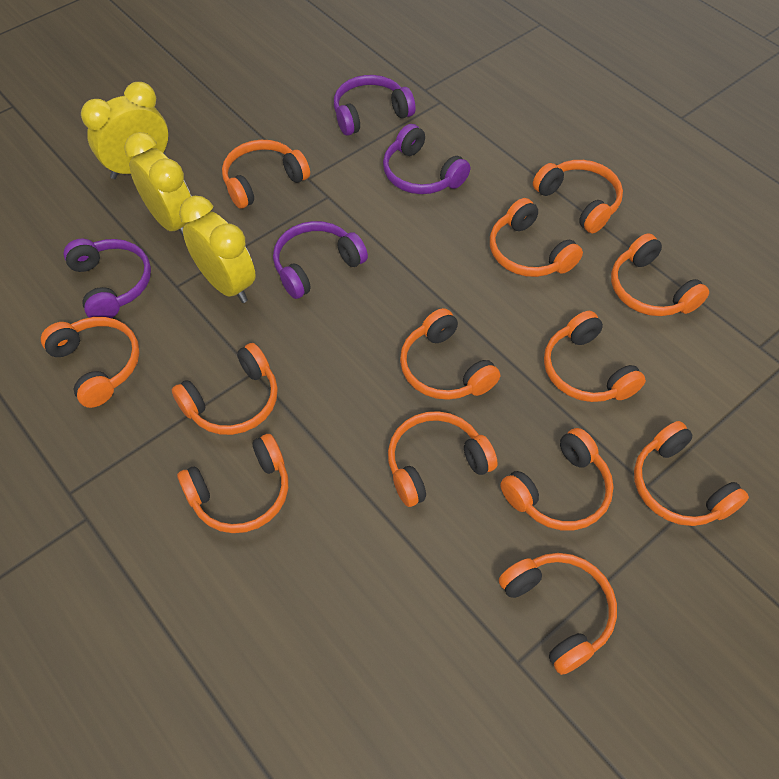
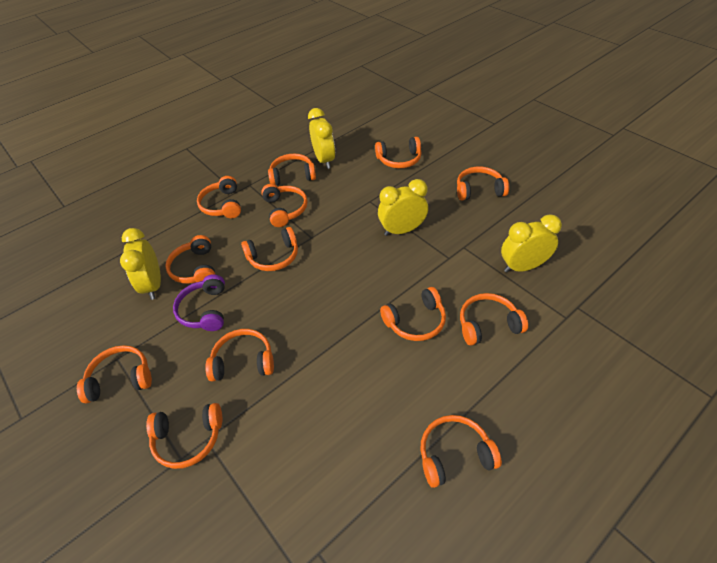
purple headphones: 4 -> 1
yellow clock: 3 -> 4

